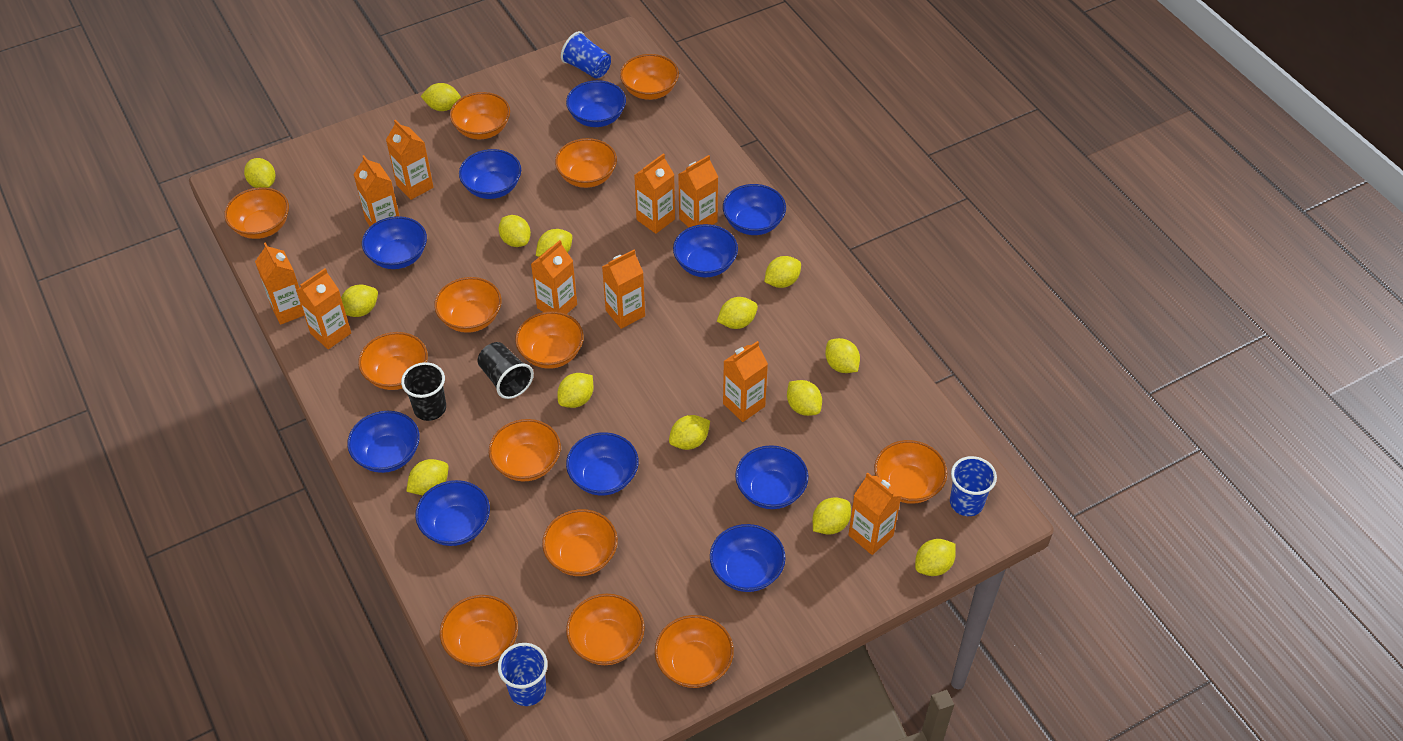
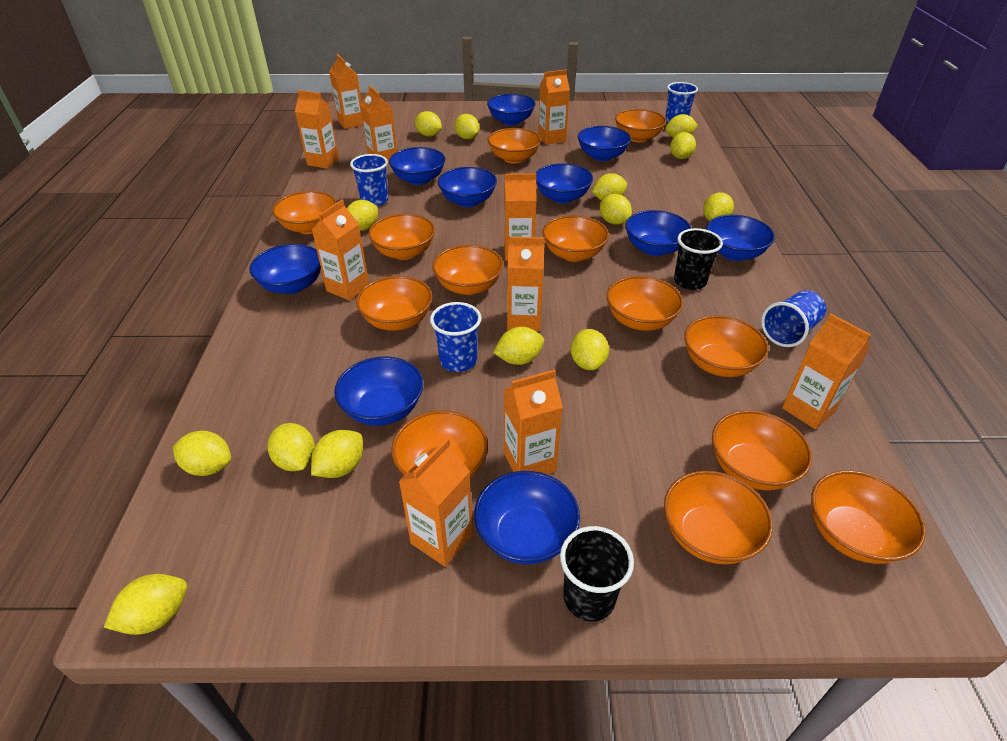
blue cup: 3 -> 4

